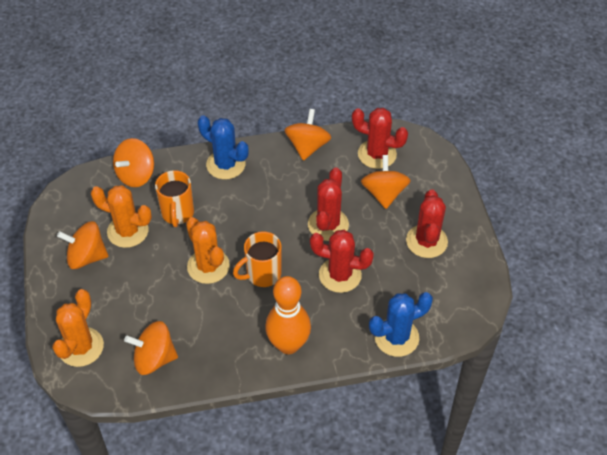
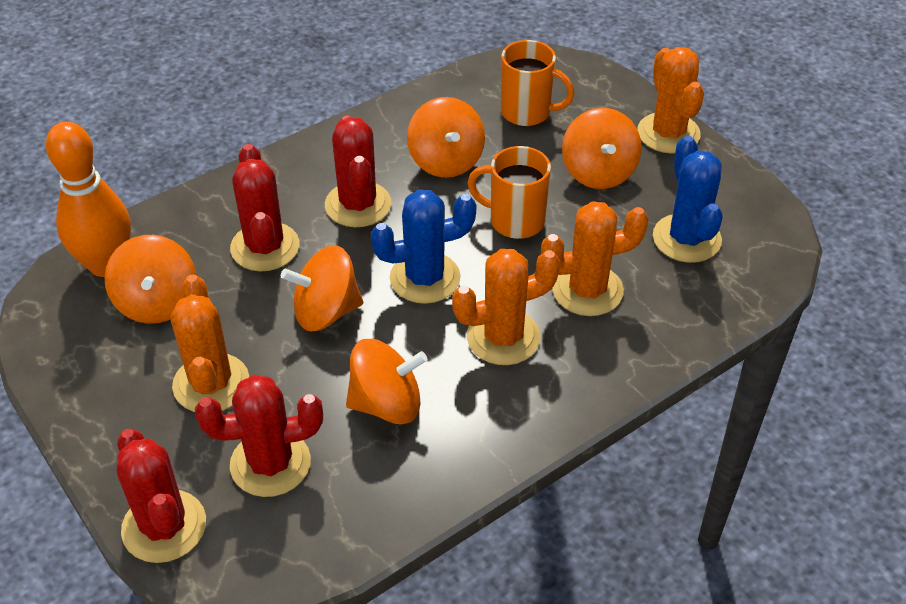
orange cactus: 3 -> 4

